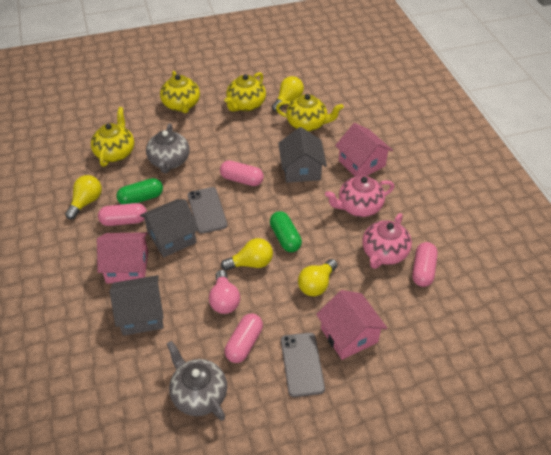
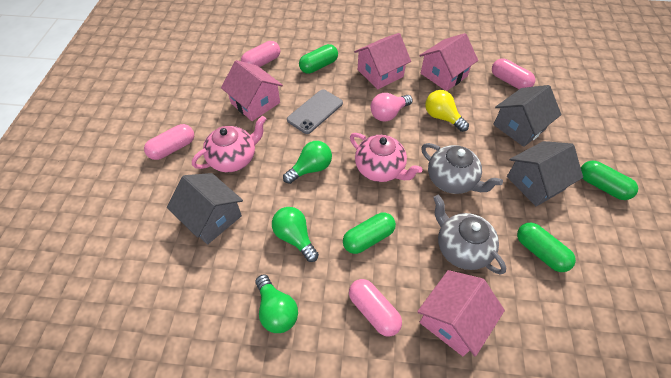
green capsule: 2 -> 4
green light bulb: 0 -> 3
grey phone: 2 -> 1
pink house: 3 -> 4
yellow light bulb: 4 -> 1
yellow teapot: 4 -> 0

